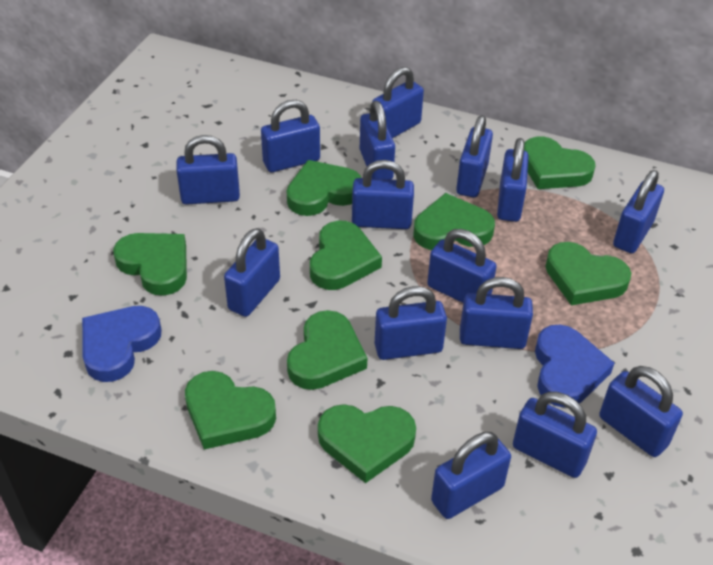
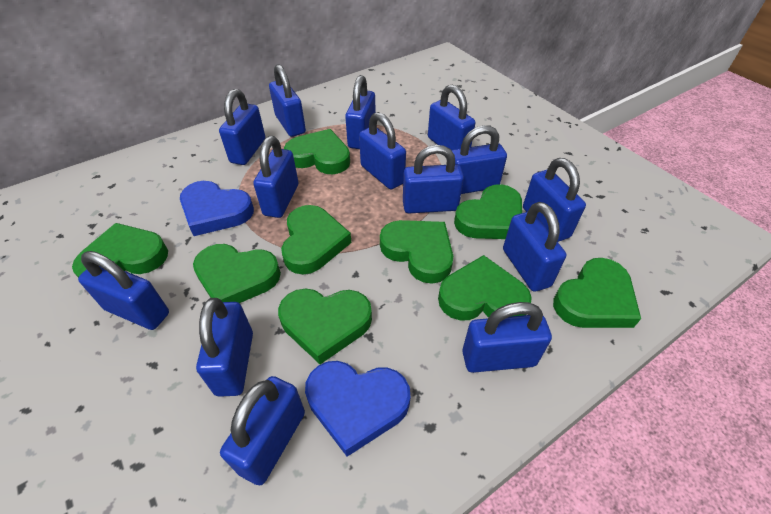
blue padlock: 15 -> 14

